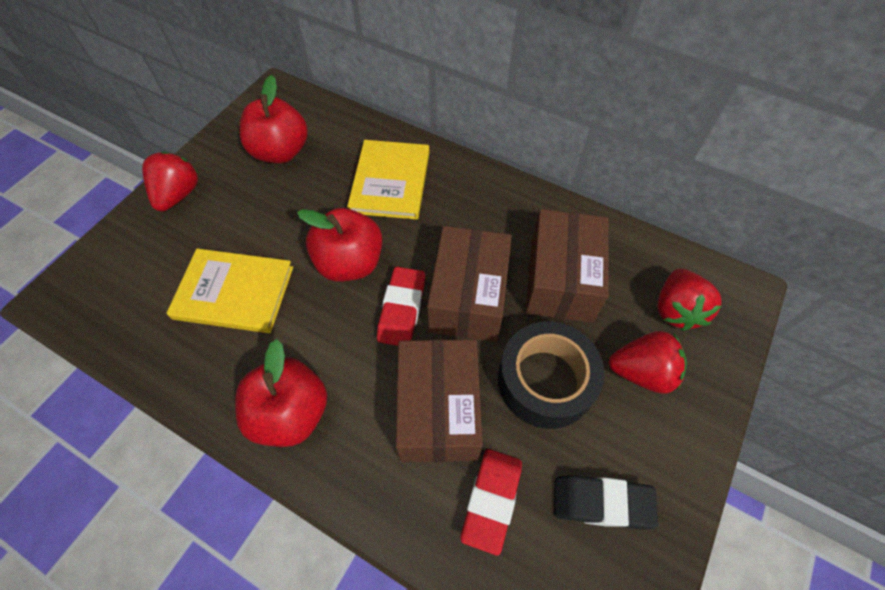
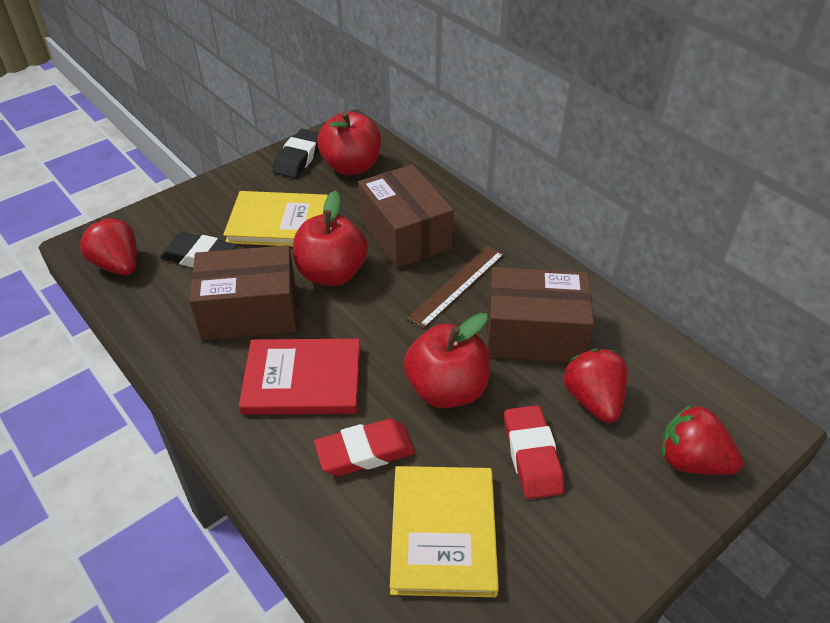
black eraser: 1 -> 2
black tape: 1 -> 0
brown ruler: 0 -> 1
red book: 0 -> 1

